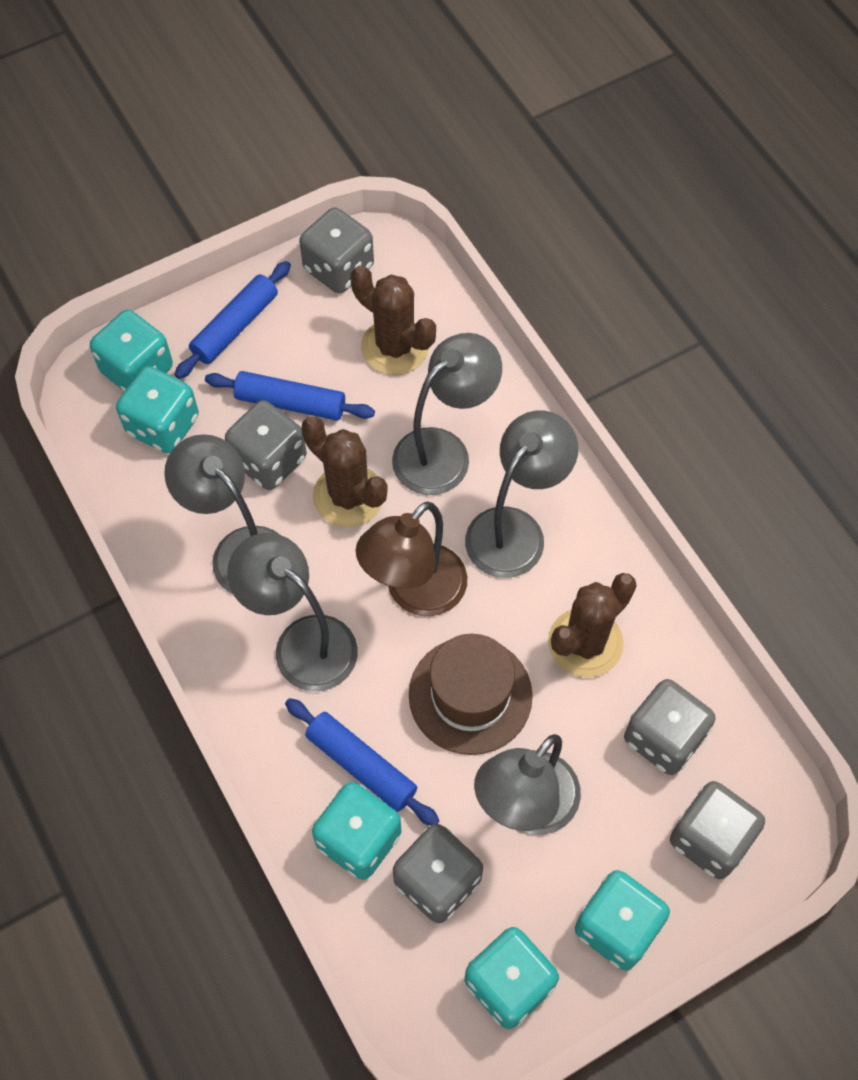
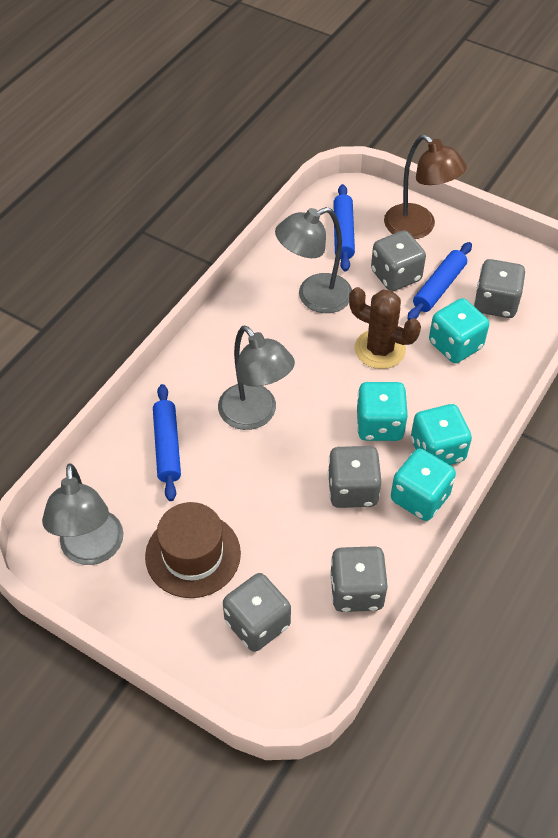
brown cactus: 3 -> 1
grey lamp: 5 -> 3
turquoise dice: 5 -> 4

